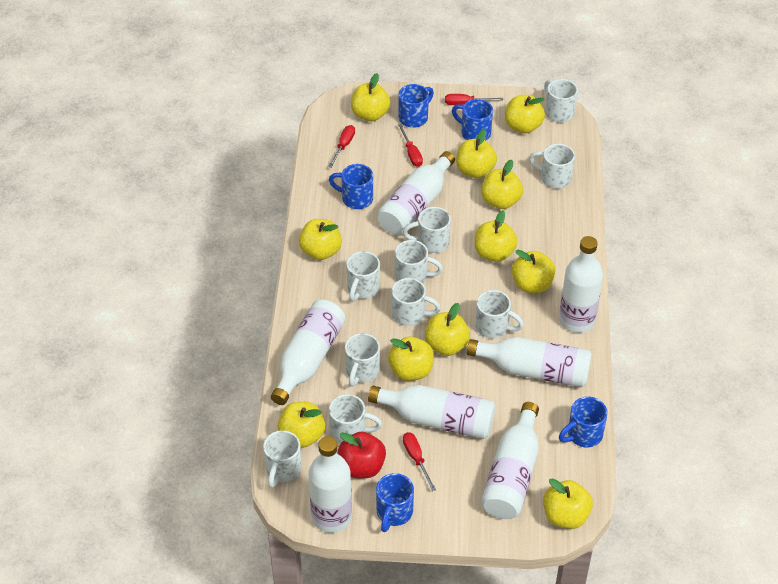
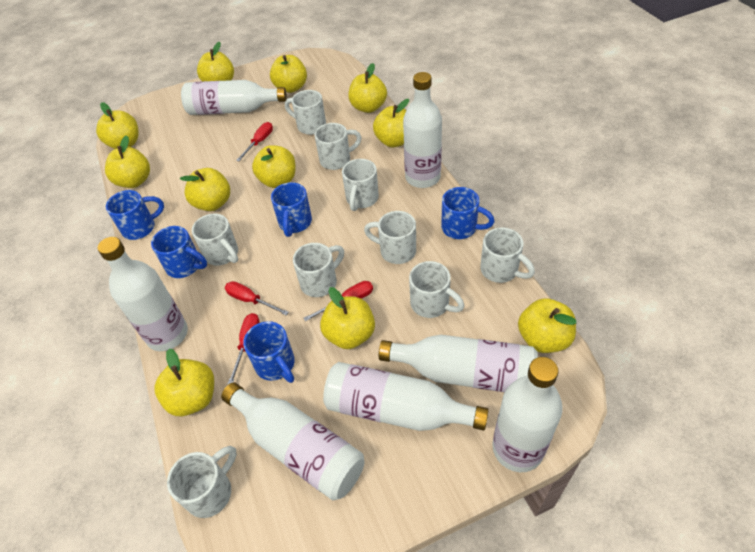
red apple: 1 -> 0
white mug: 10 -> 9

